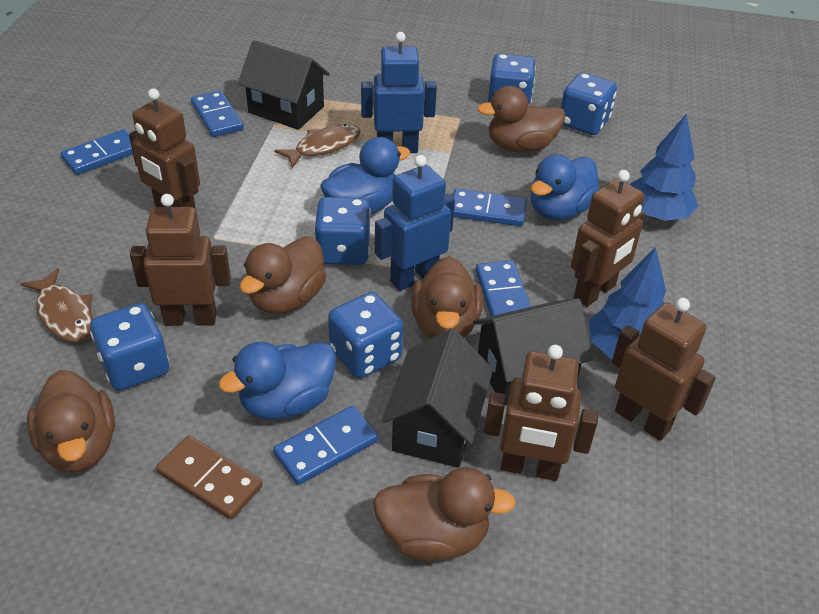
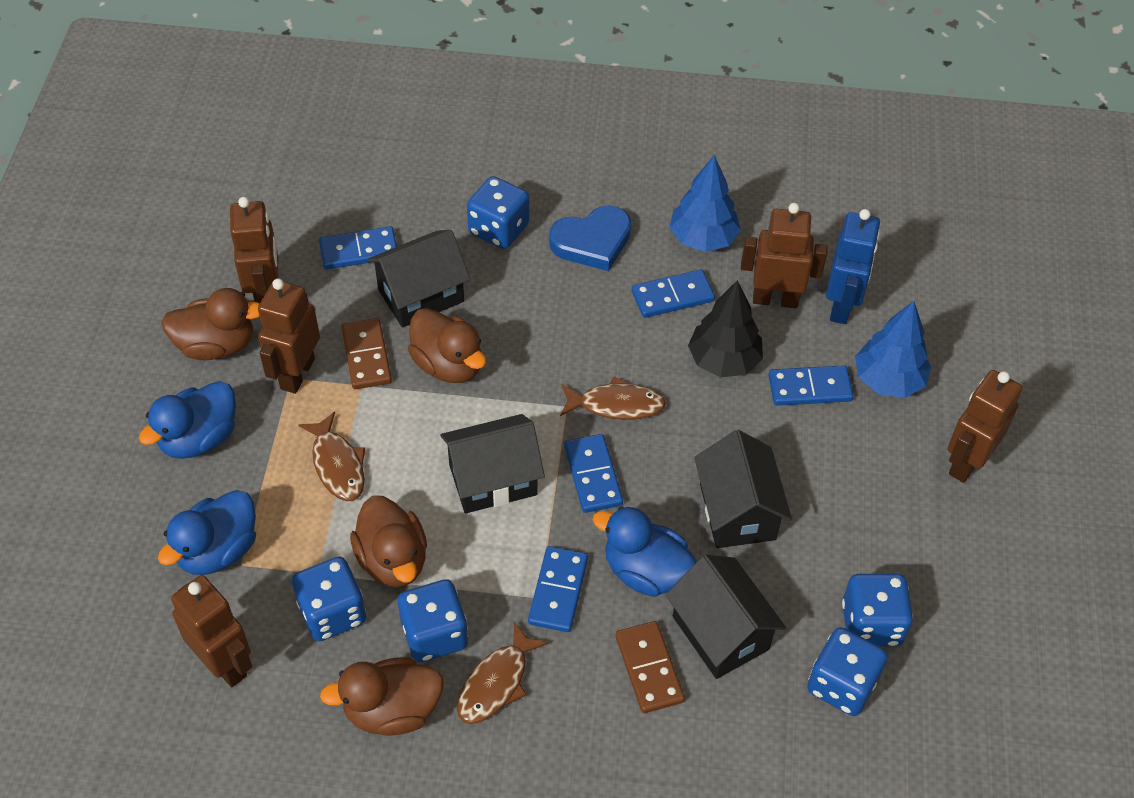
black house: 3 -> 4
black tree: 0 -> 1
blue heart: 0 -> 1
blue robot: 2 -> 1
brown domino: 1 -> 2
brown duck: 5 -> 4
brown fish: 2 -> 3

